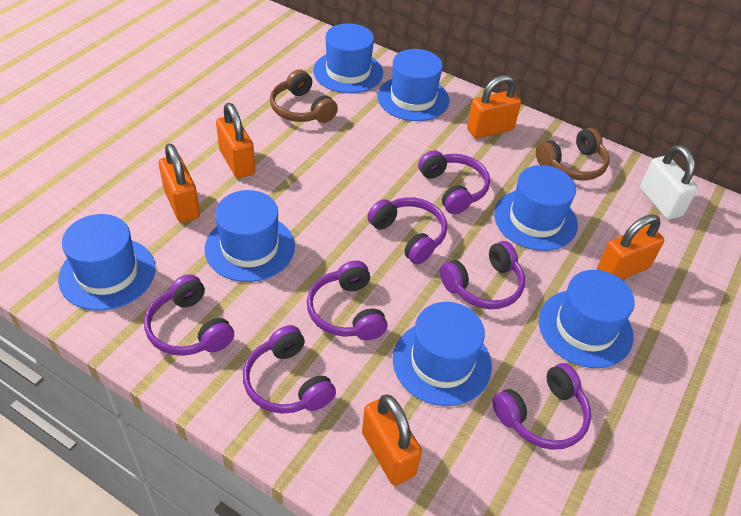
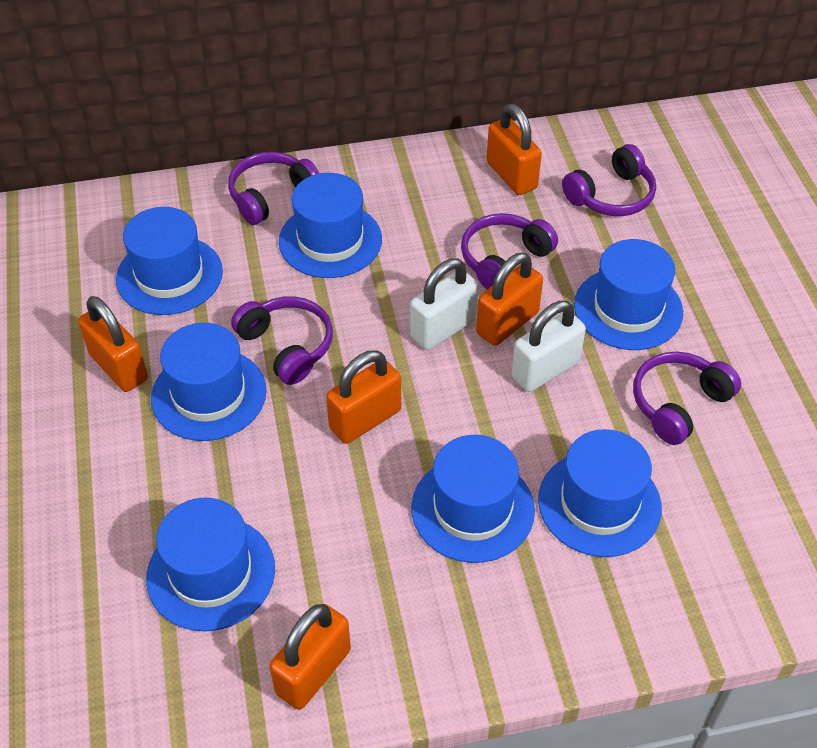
brown headphones: 2 -> 0
purple headphones: 7 -> 5
white padlock: 1 -> 2

